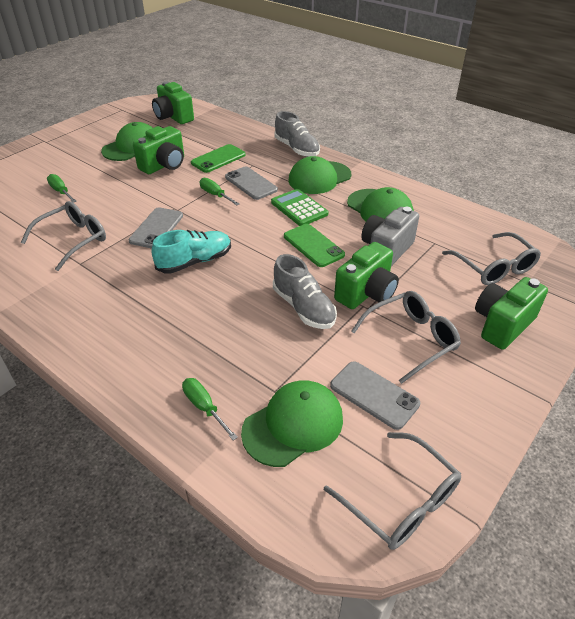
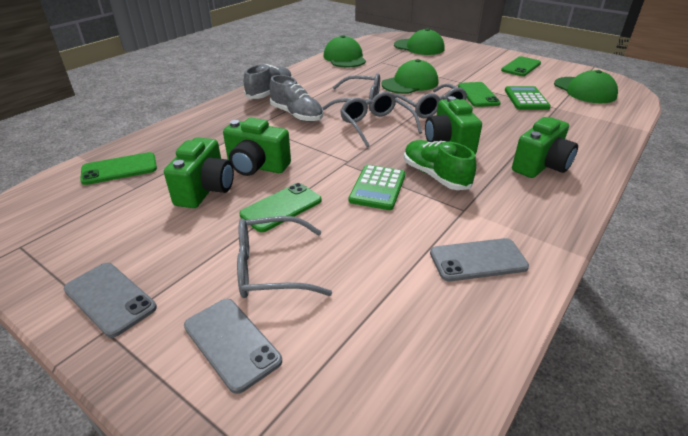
green calculator: 1 -> 2
green phone: 2 -> 4
green screwdriver: 3 -> 0
green shoe: 0 -> 1
grey camera: 1 -> 0
turquoise shoe: 1 -> 0

